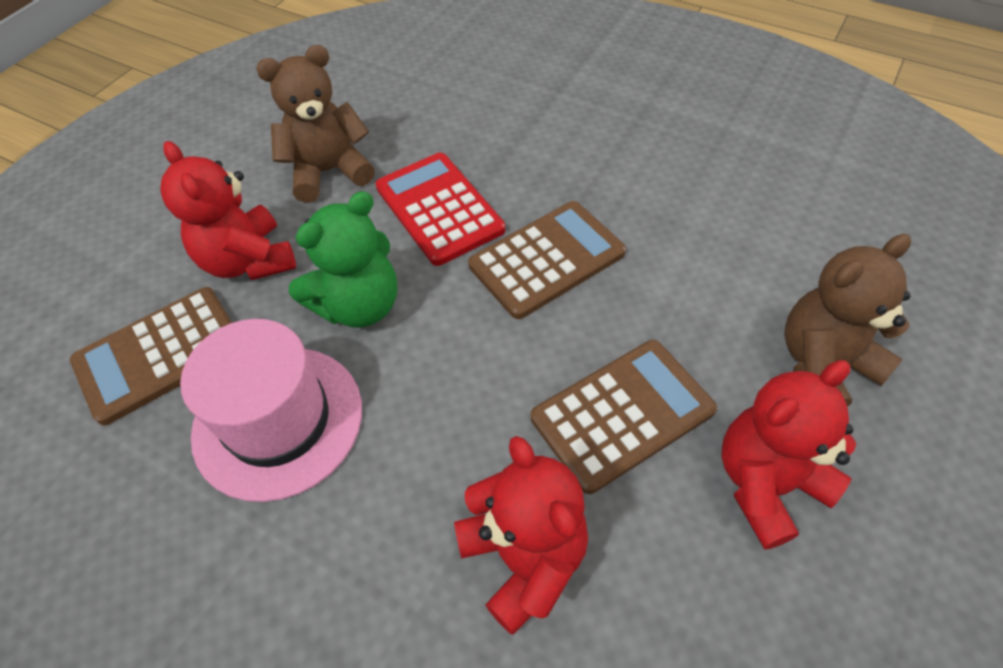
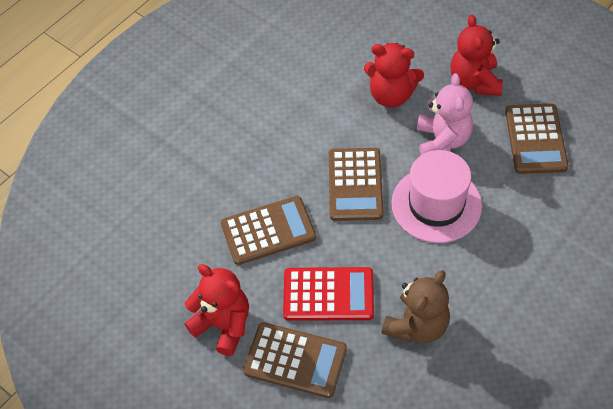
brown calculator: 3 -> 4
brown teddy bear: 2 -> 1
green teddy bear: 1 -> 0
pink teddy bear: 0 -> 1

